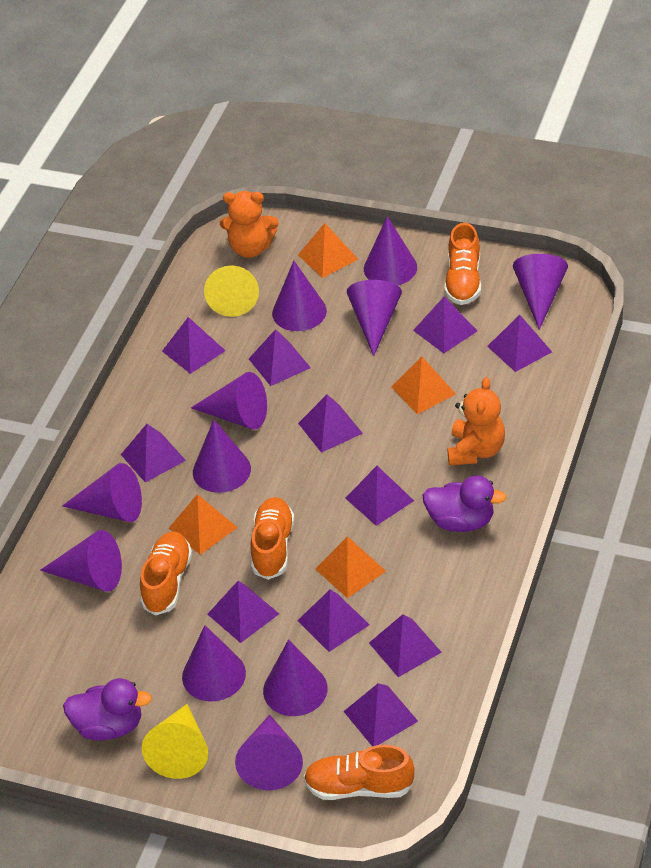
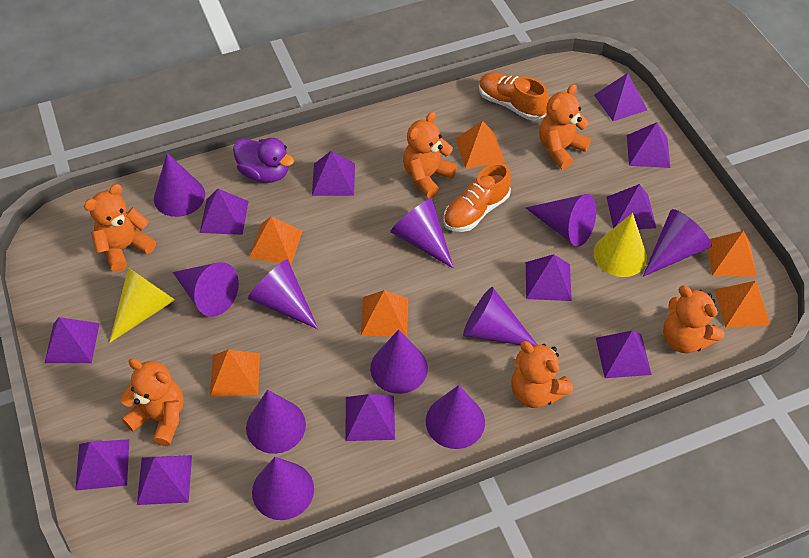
orange pyramid: 4 -> 6
orange shoe: 4 -> 2
orange teddy bear: 2 -> 6
purple duck: 2 -> 1

